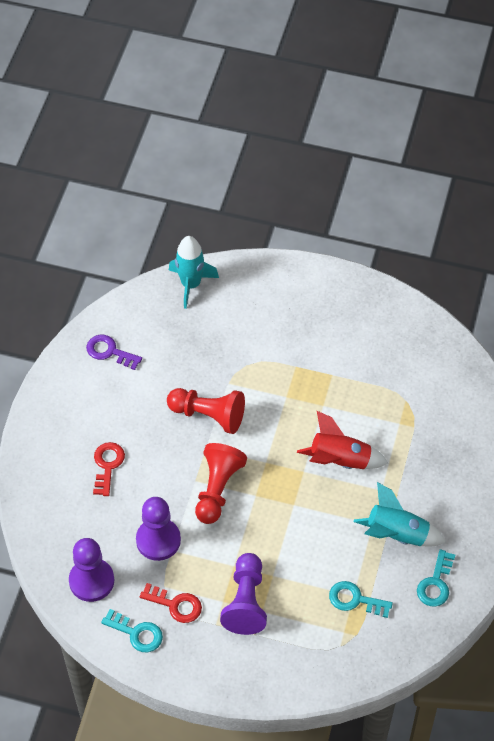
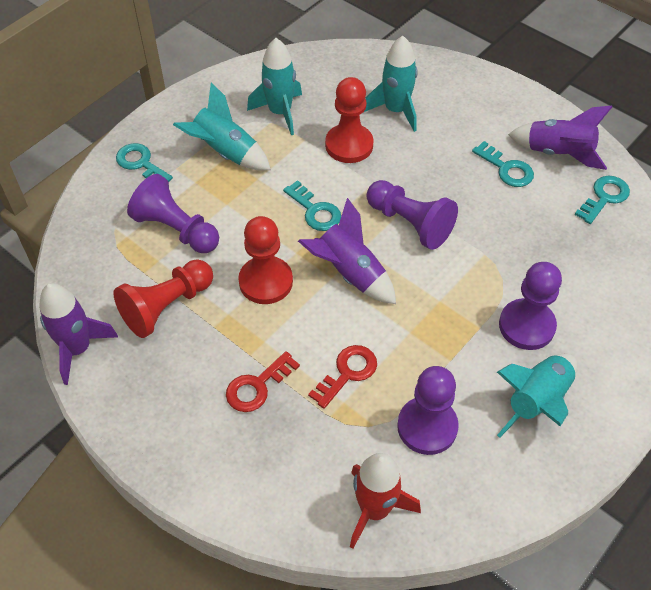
purple key: 1 -> 0
purple pawn: 3 -> 4
purple rocket: 0 -> 3
red pawn: 2 -> 3
turquoise key: 3 -> 4
turquoise rocket: 2 -> 4

